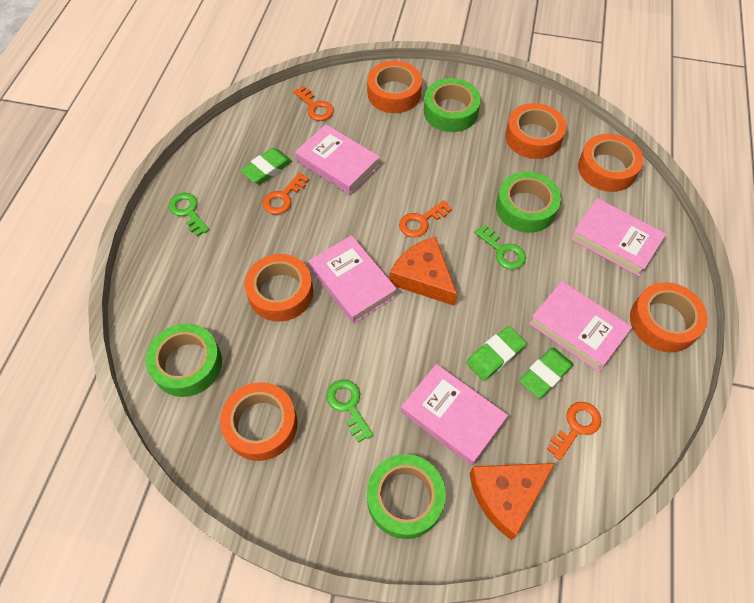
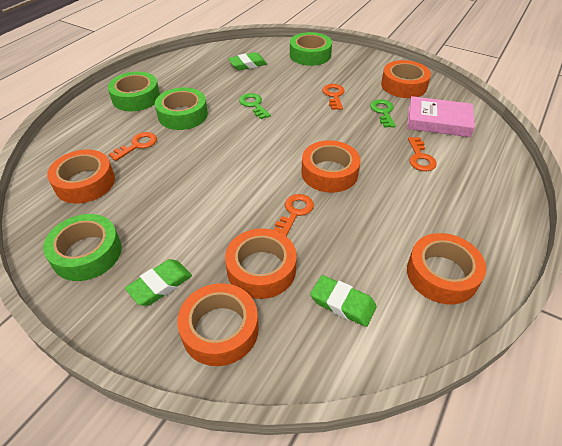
green key: 3 -> 2
orange cheese: 2 -> 0
pink book: 5 -> 1

